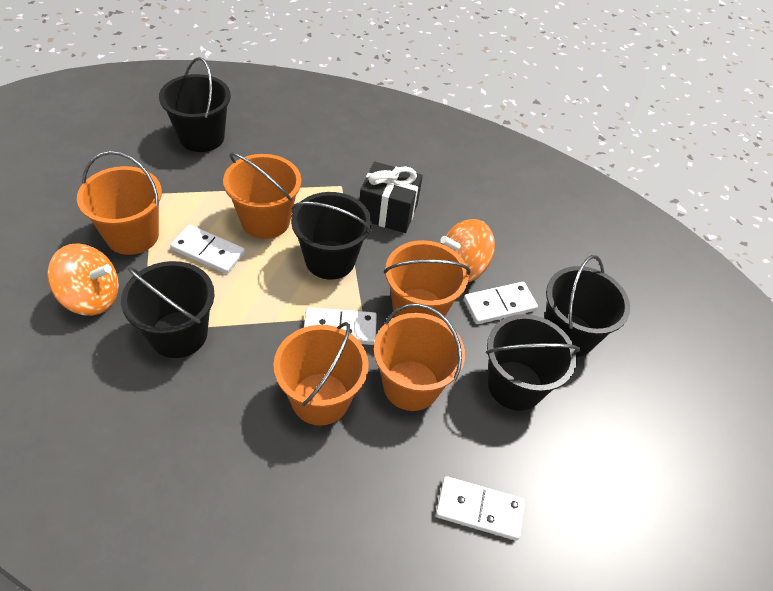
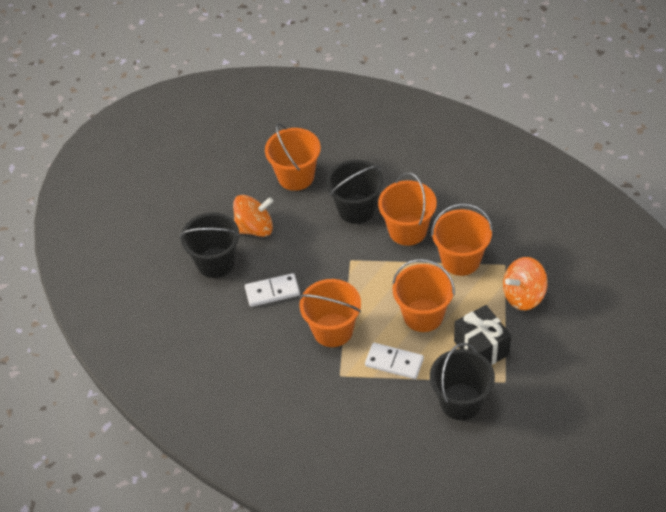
black bucket: 5 -> 3
white domino: 4 -> 2

